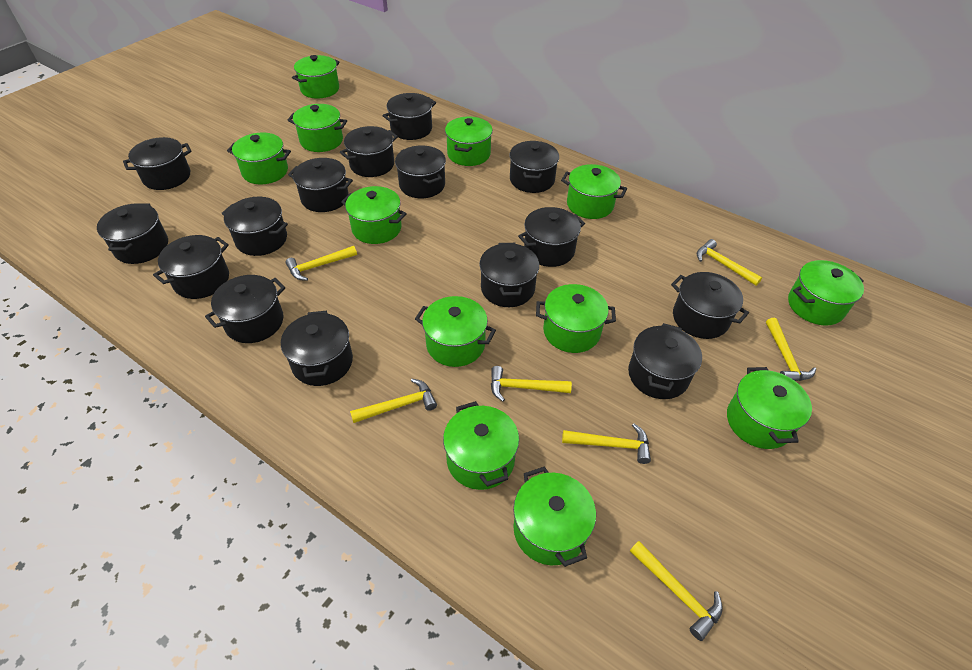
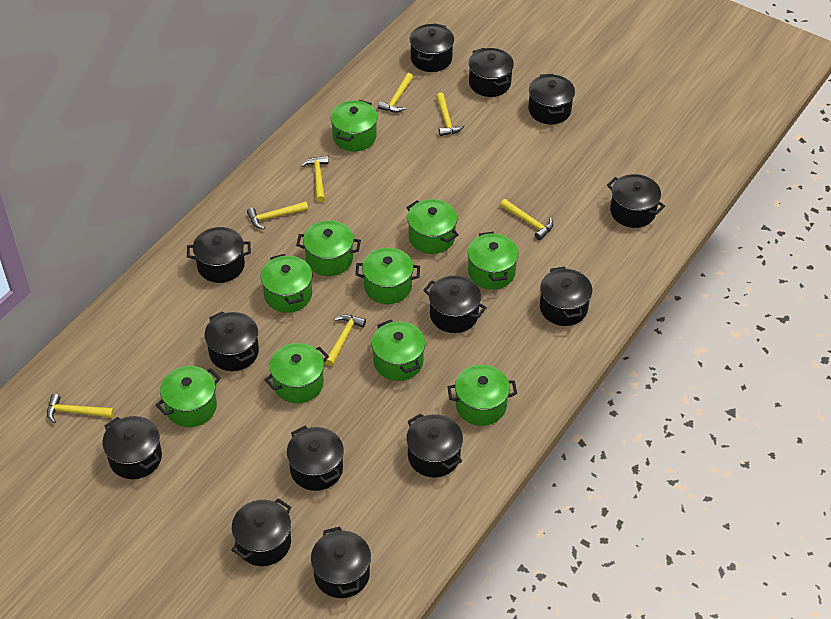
black pot: 15 -> 13
green pot: 12 -> 10

